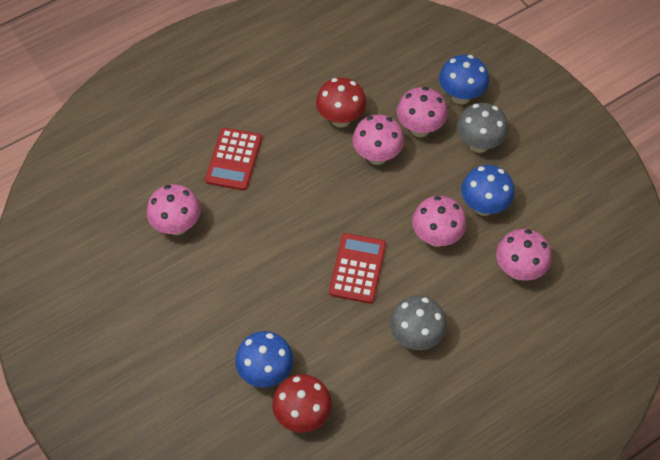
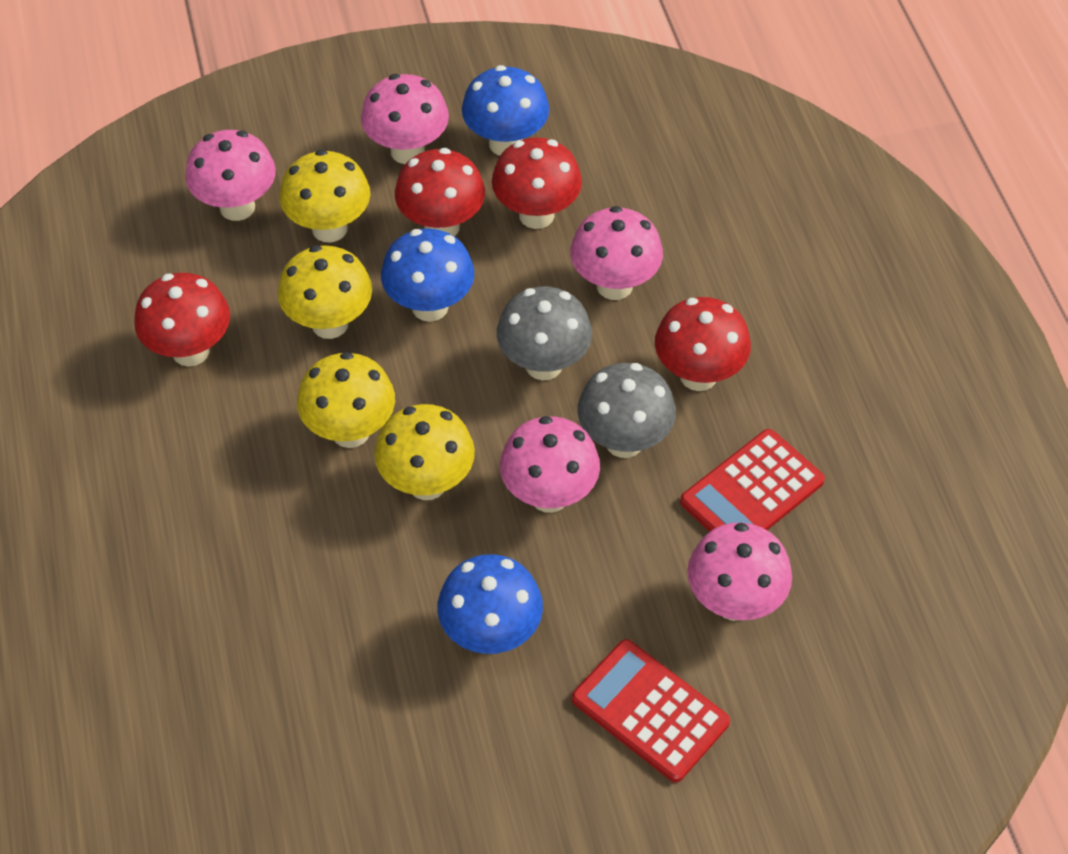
red mushroom: 2 -> 4
yellow mushroom: 0 -> 4

